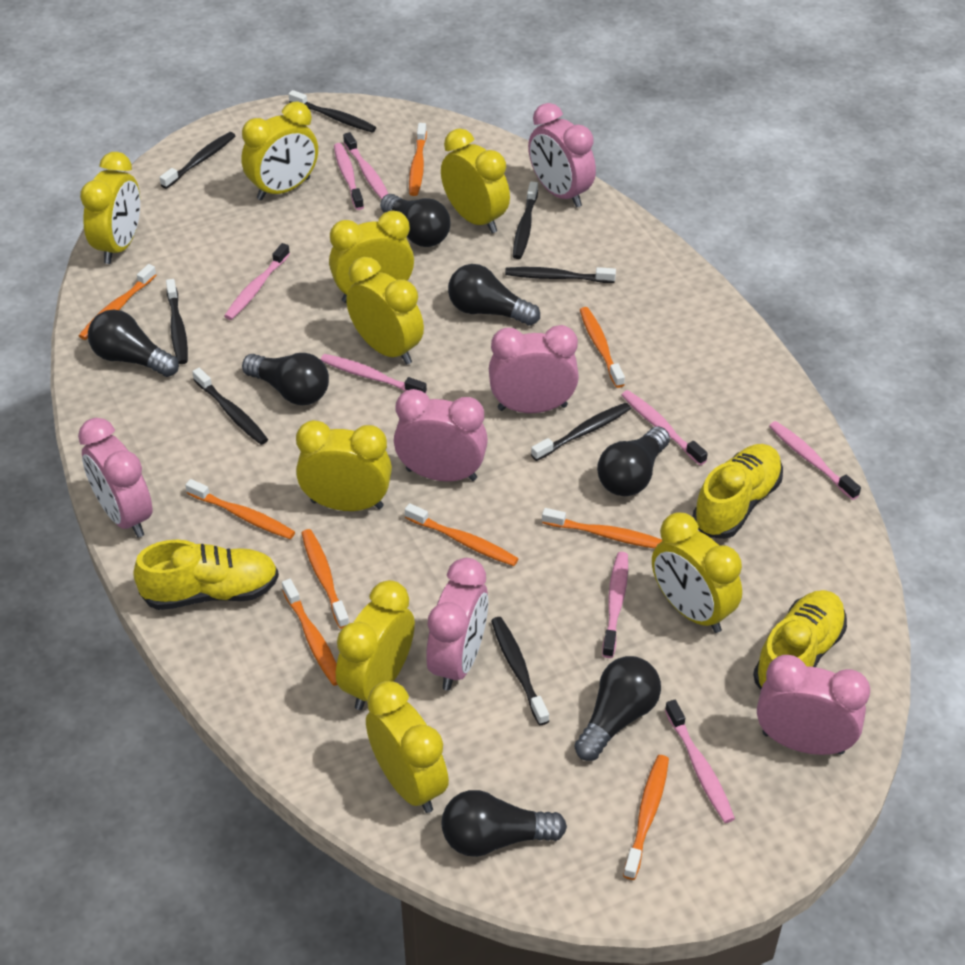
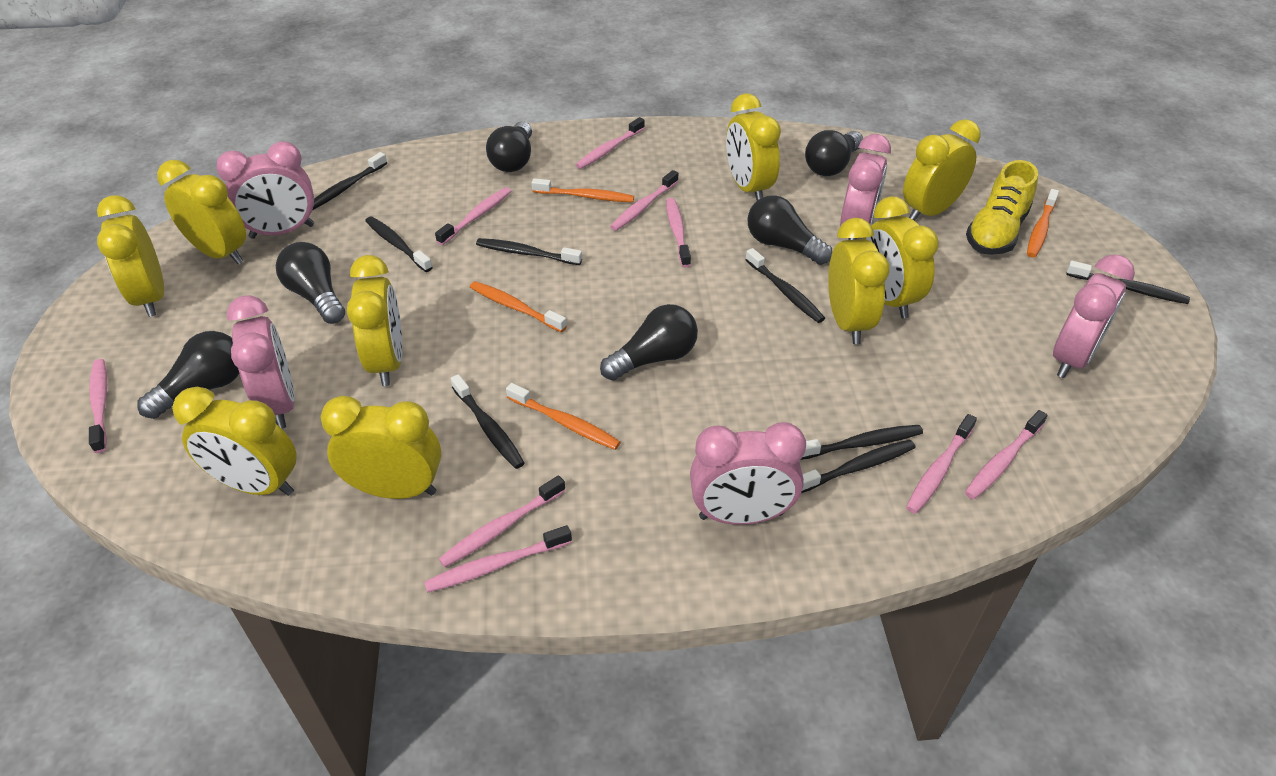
black light bulb: 7 -> 6
orange toothbrush: 9 -> 4
pink clock: 6 -> 5
pink toothbrush: 8 -> 9
yellow shoe: 3 -> 1

